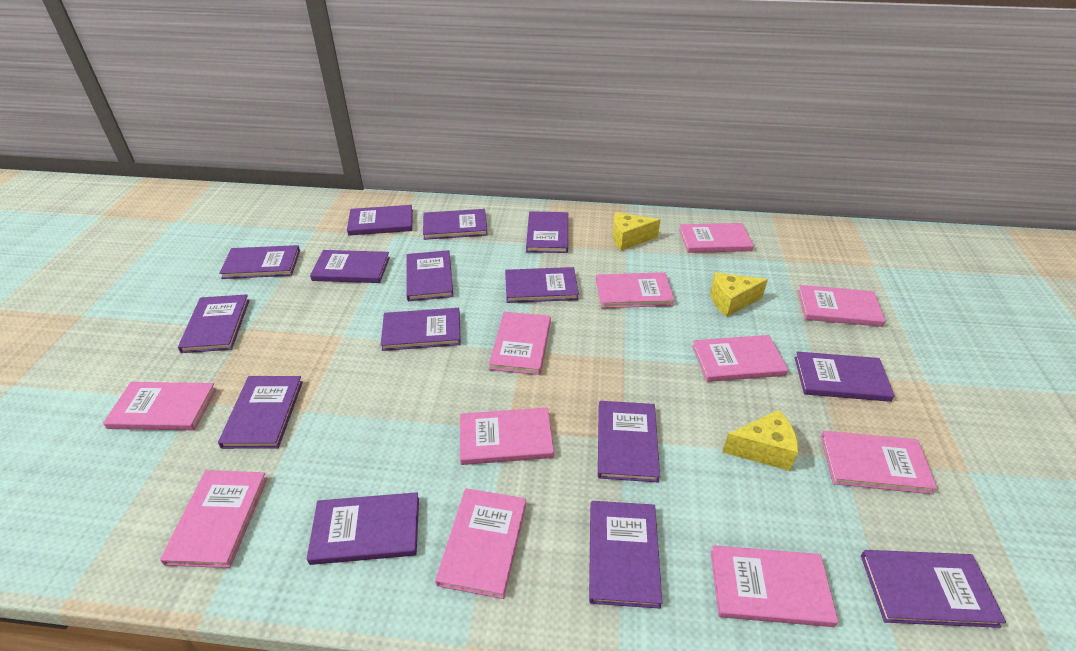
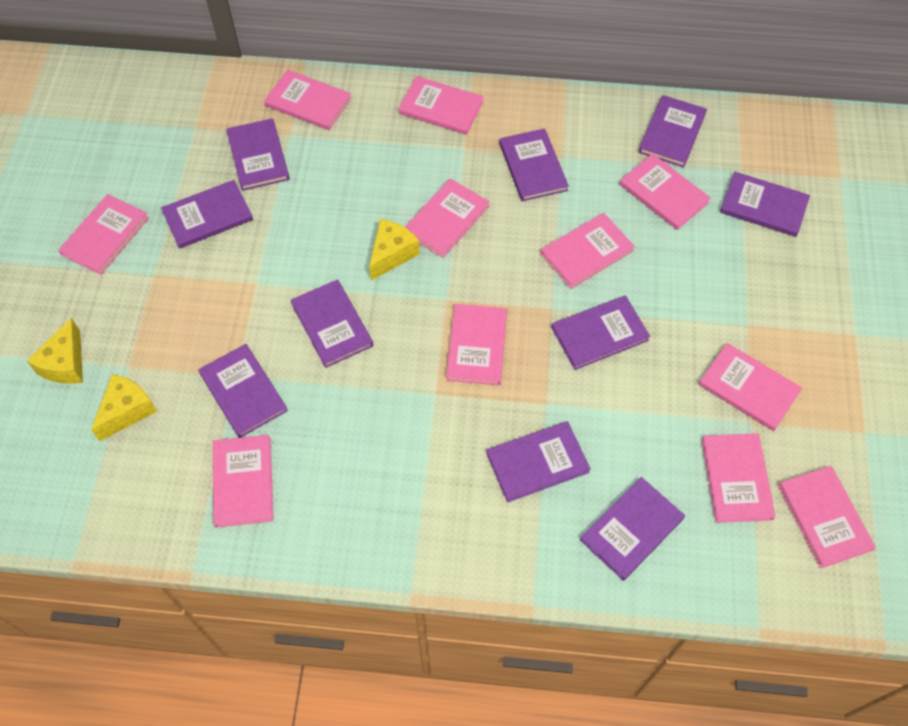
purple book: 15 -> 10

